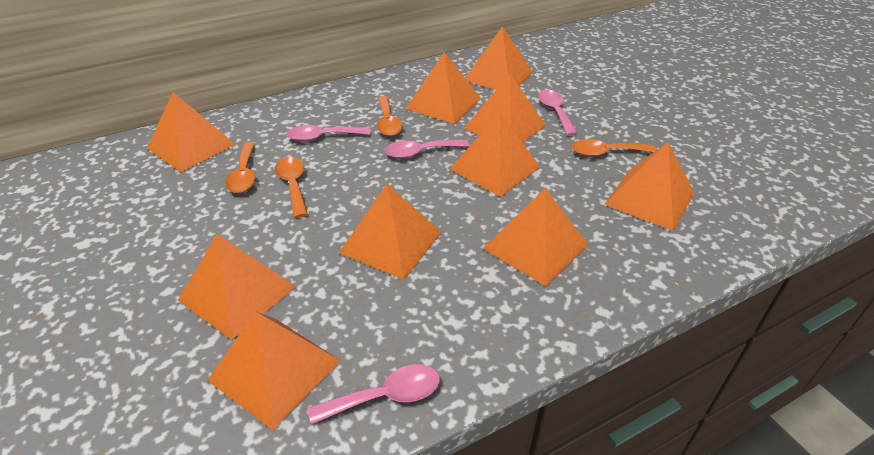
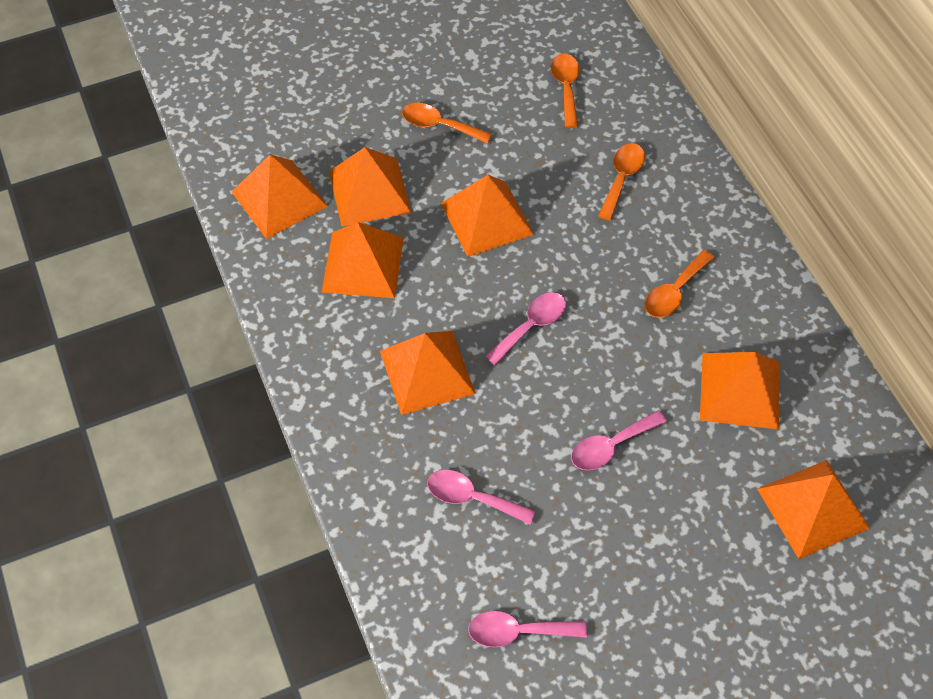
orange pyramid: 10 -> 7

